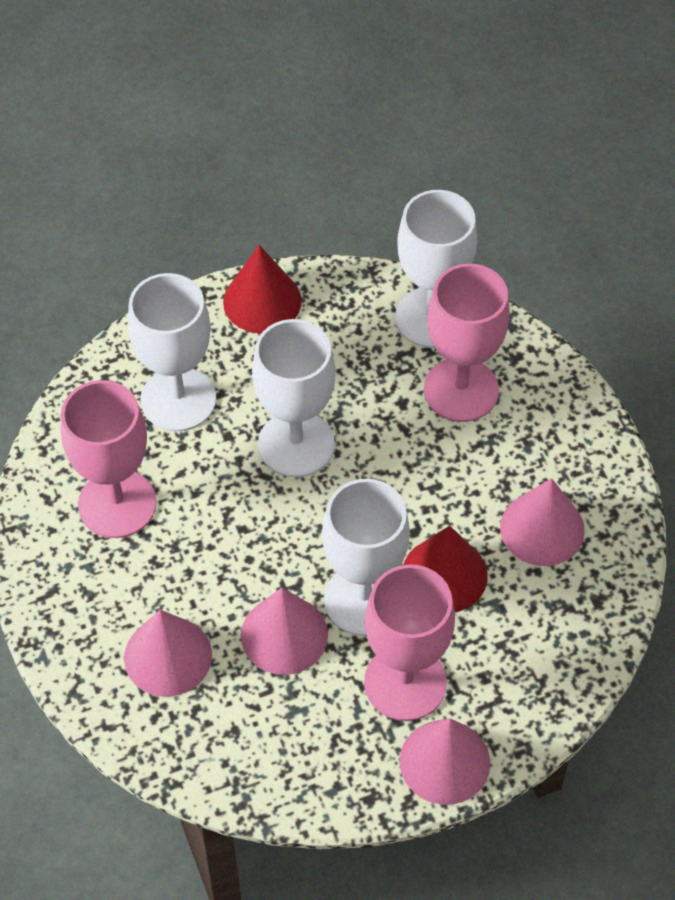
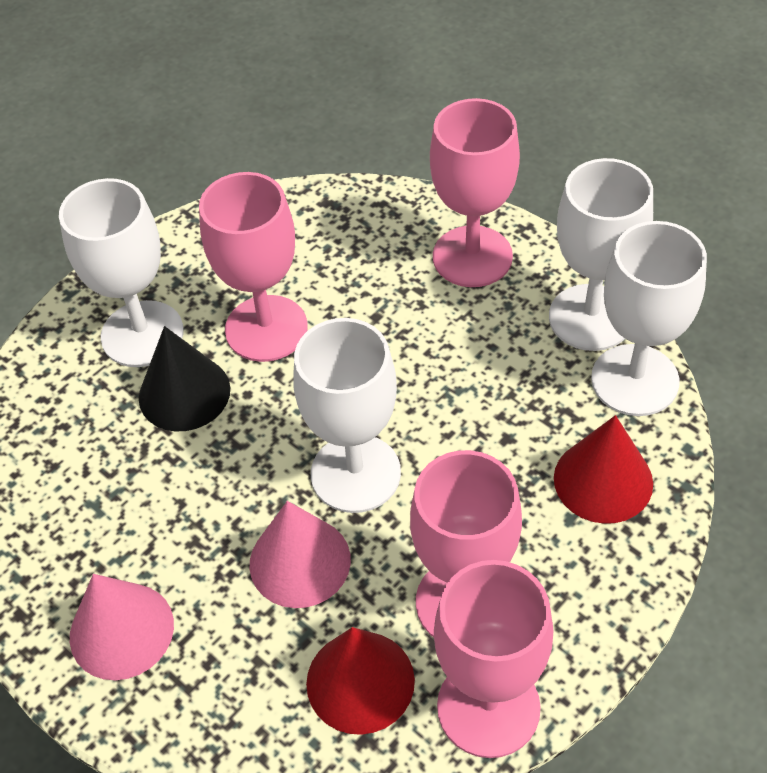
black cone: 0 -> 1
pink cone: 4 -> 2
pink goblet: 3 -> 4

